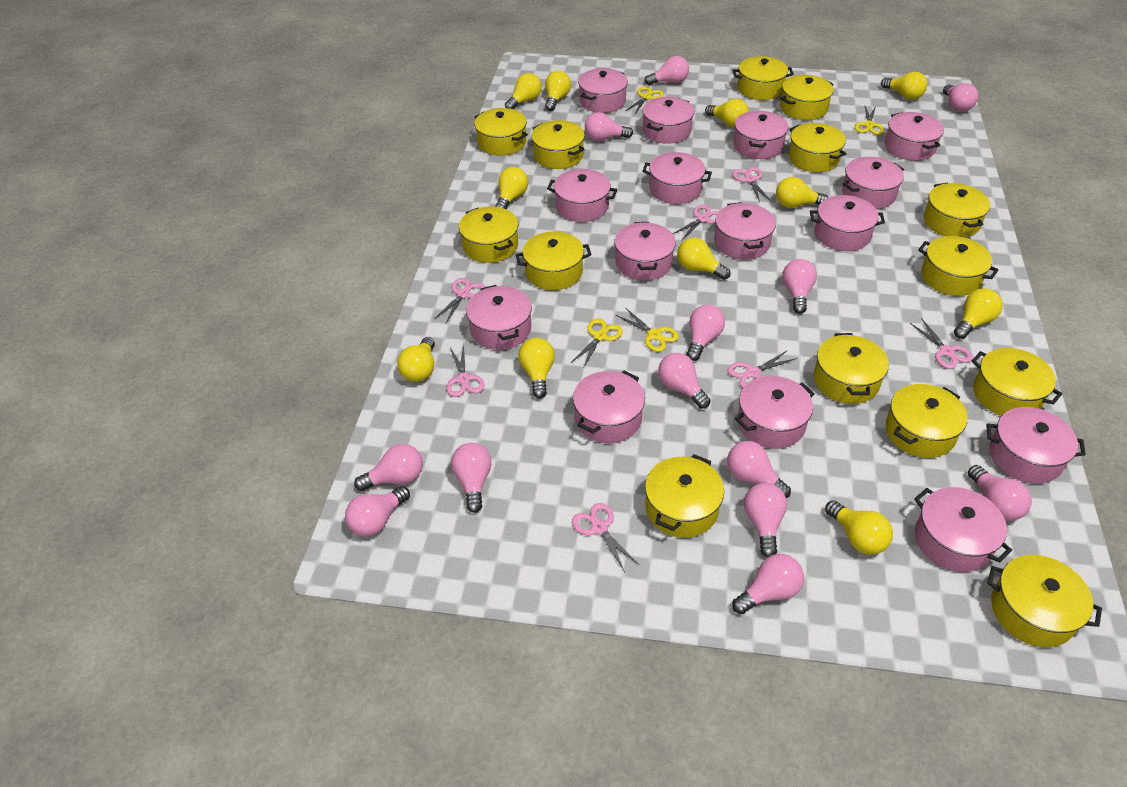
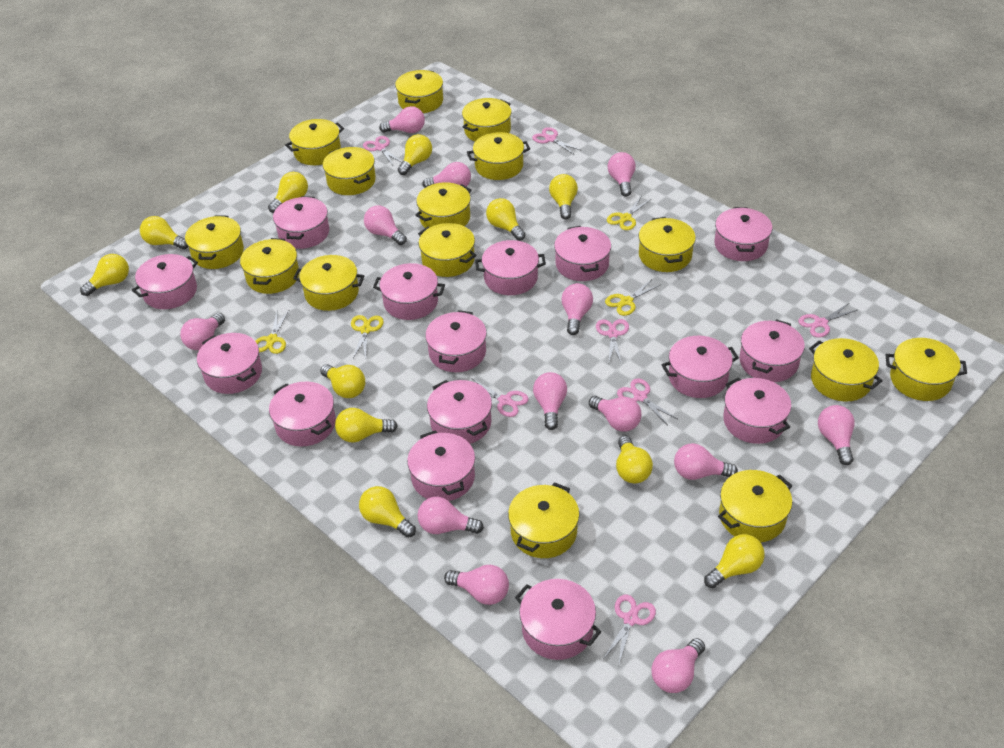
yellow pot: 14 -> 15

